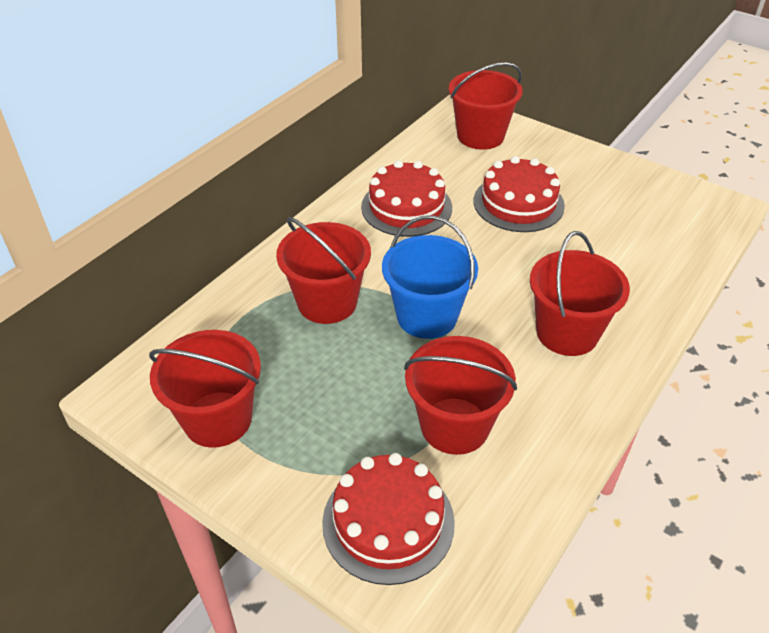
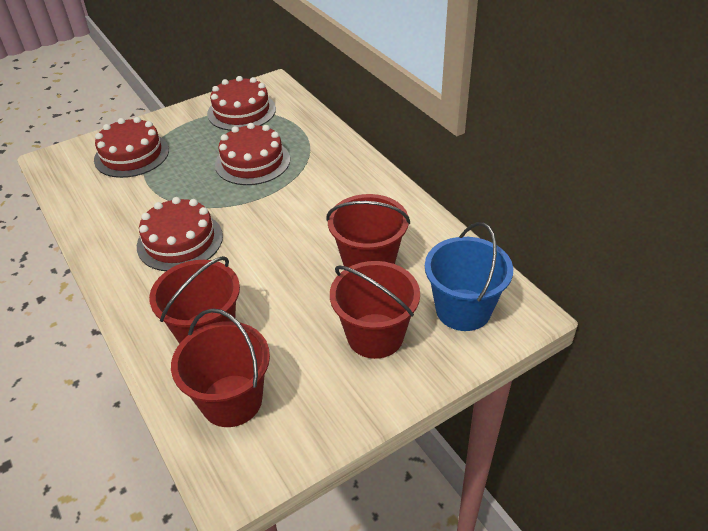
red bucket: 5 -> 4
red cake: 3 -> 4

